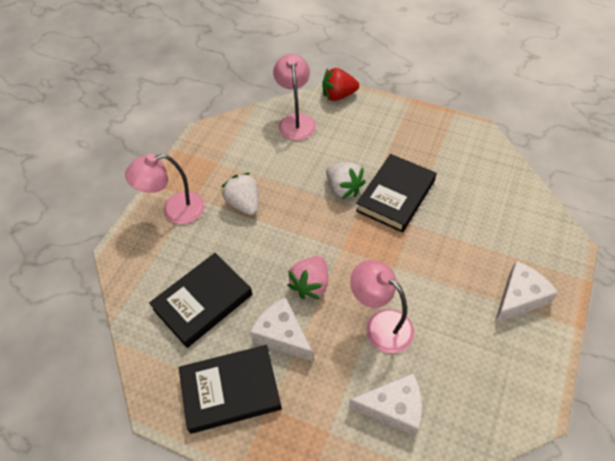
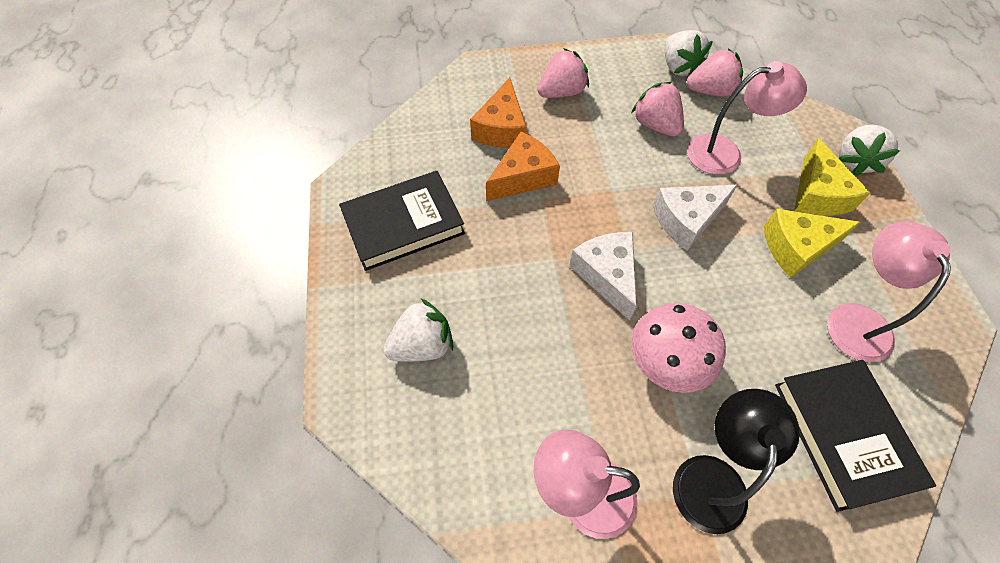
black book: 3 -> 2
black lamp: 0 -> 1
orange cheese: 0 -> 2
pink mushroom: 0 -> 1
pink strawberry: 1 -> 3
red strawberry: 1 -> 0
white cheese: 3 -> 2
white strawberry: 2 -> 3
yellow cheese: 0 -> 2

